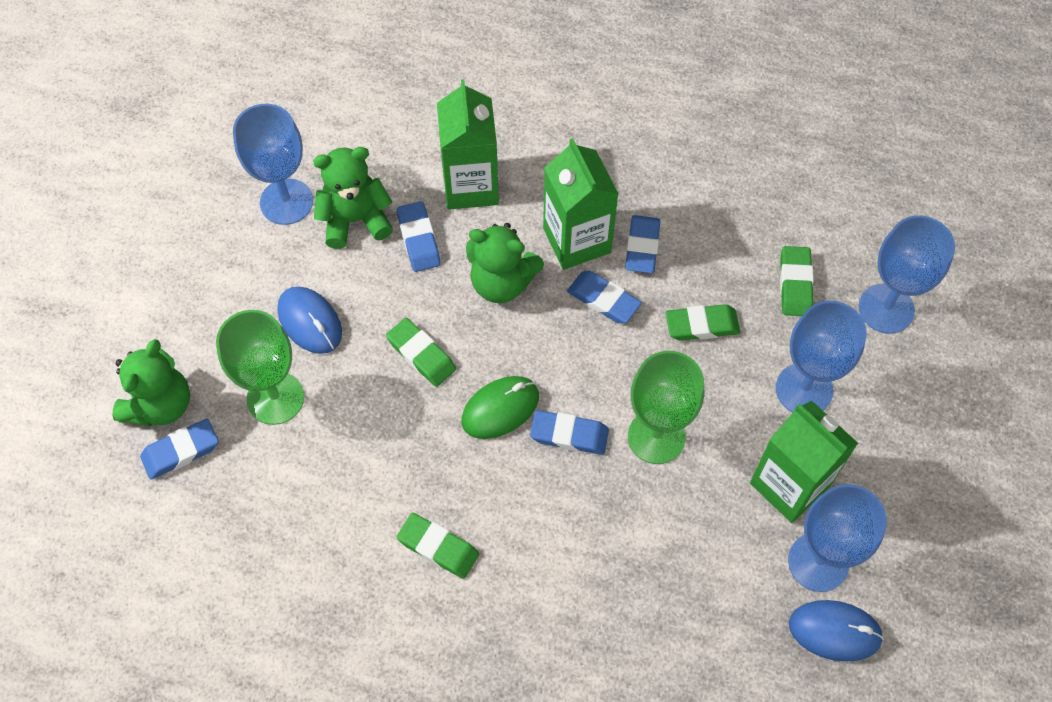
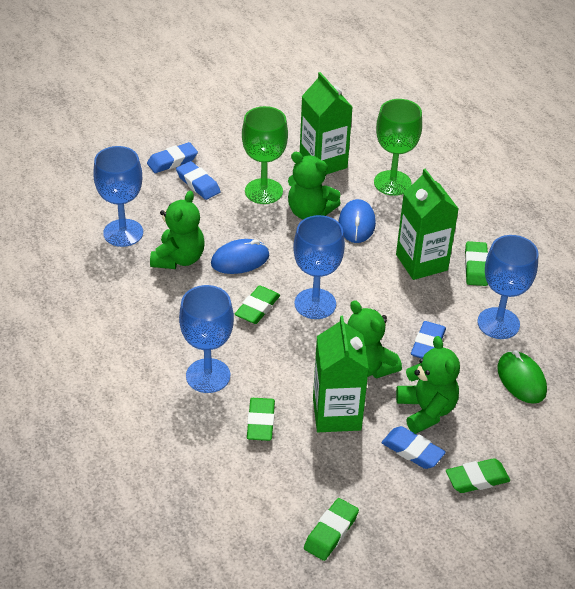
blue eraser: 5 -> 4
green eraser: 4 -> 5
green teddy bear: 3 -> 4

